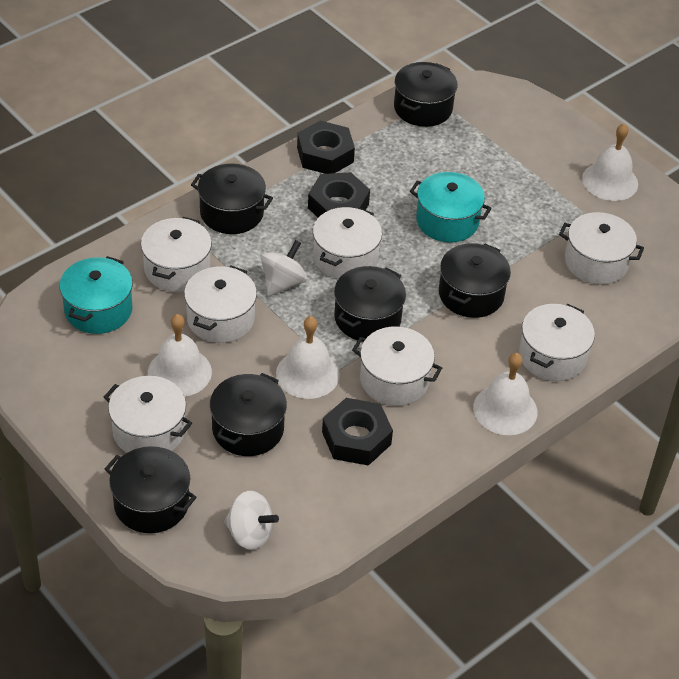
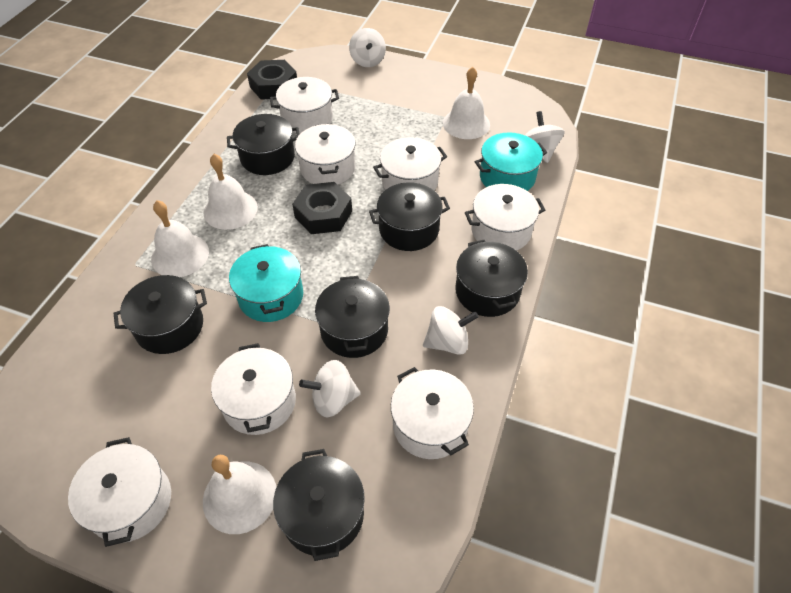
black nut: 3 -> 2
white spinning top: 2 -> 4

